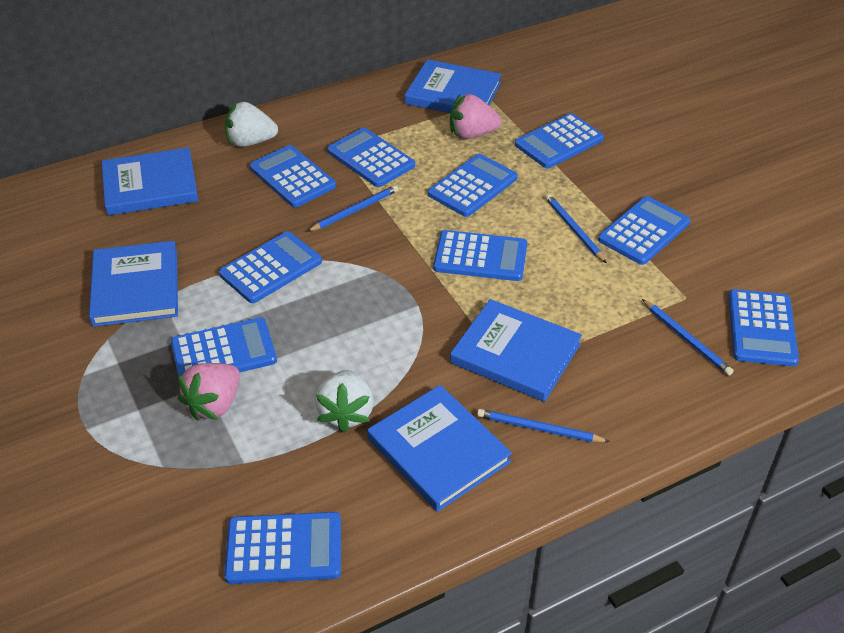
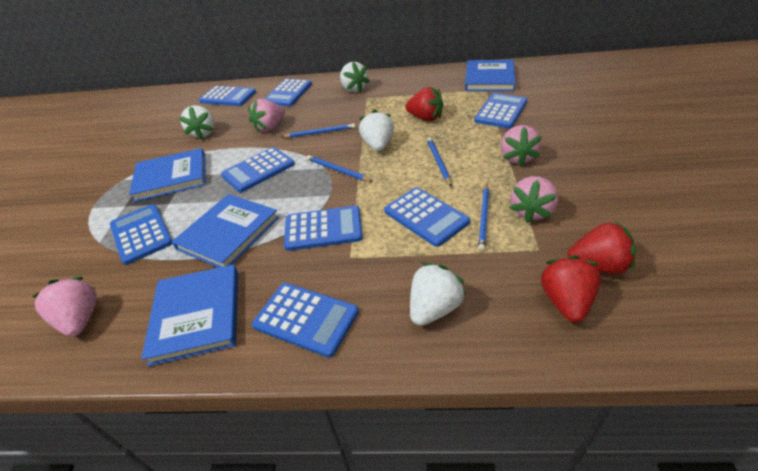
blue book: 5 -> 4
blue calculator: 10 -> 8
pink strawberry: 2 -> 4
red strawberry: 0 -> 3
white strawberry: 2 -> 4

